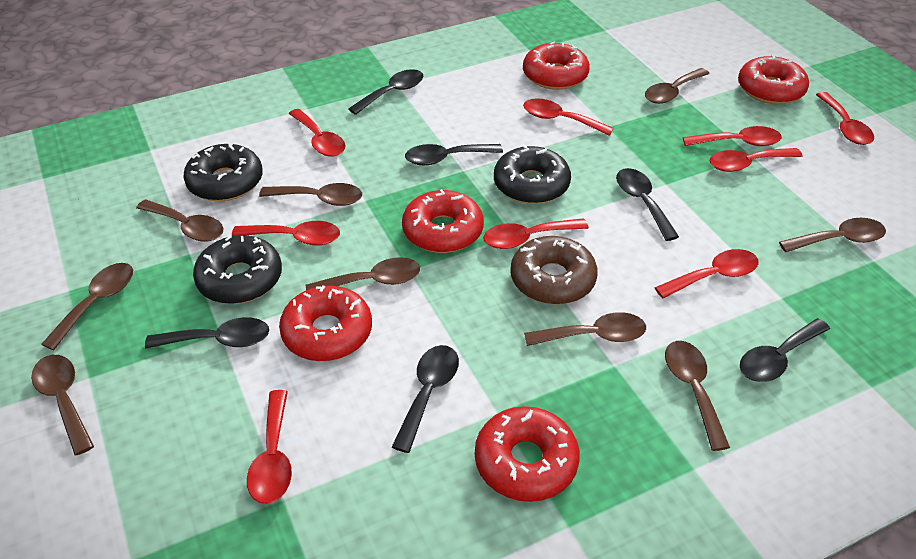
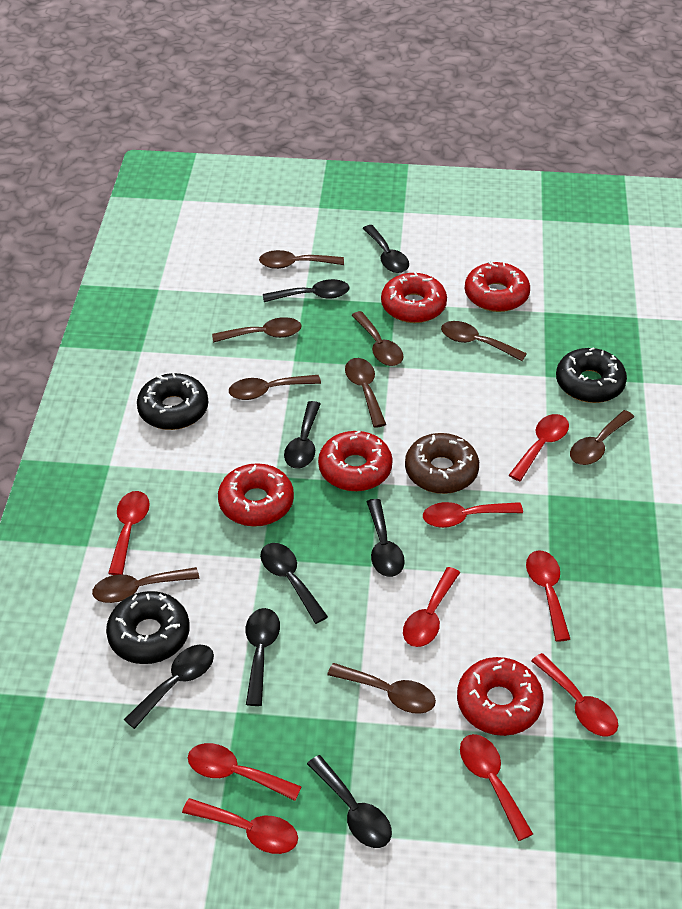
black spoon: 6 -> 8

